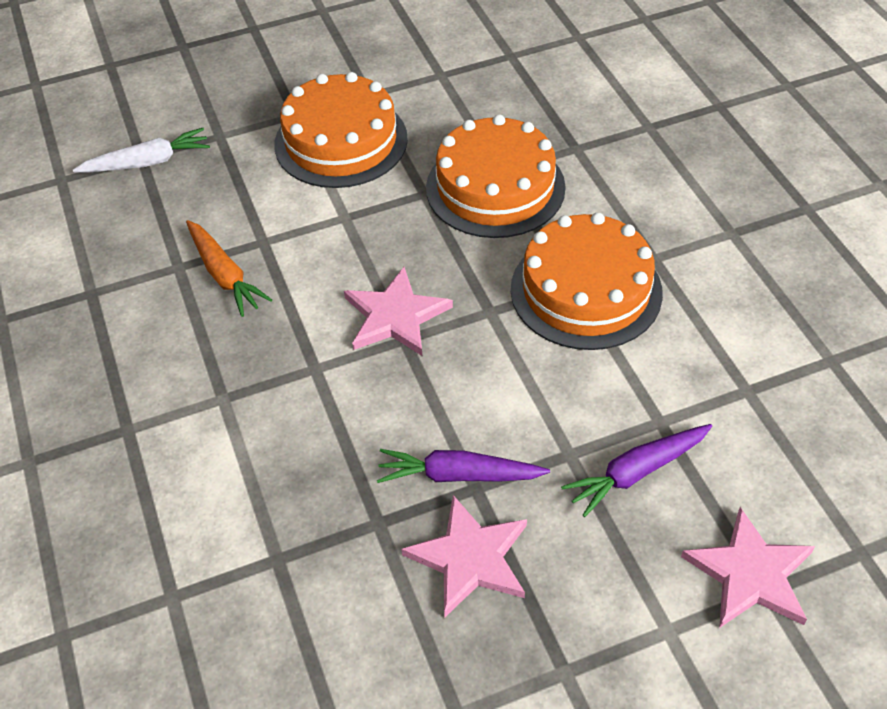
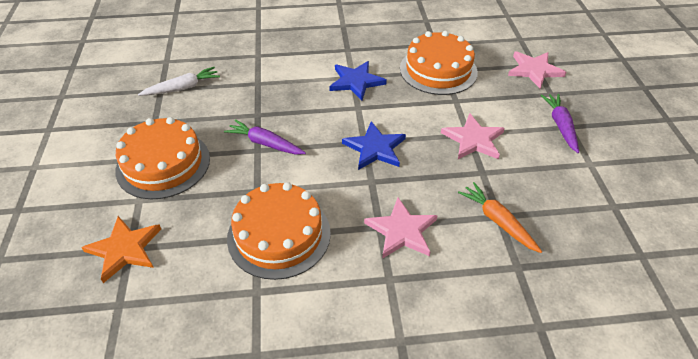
blue star: 0 -> 2
orange star: 0 -> 1

